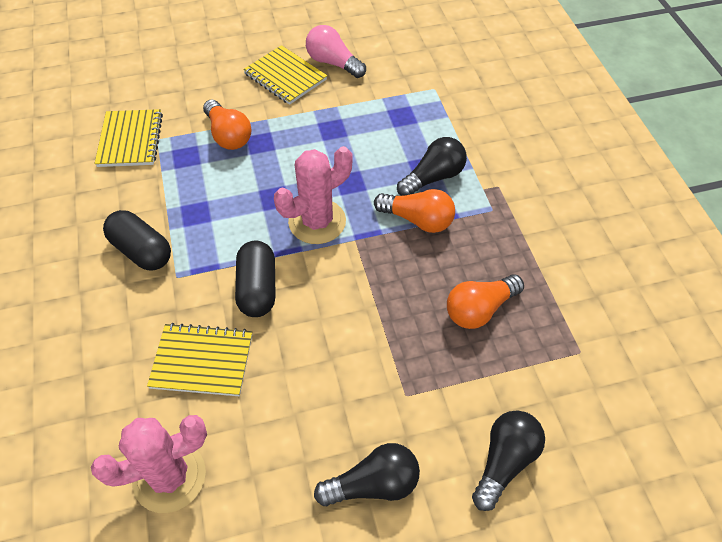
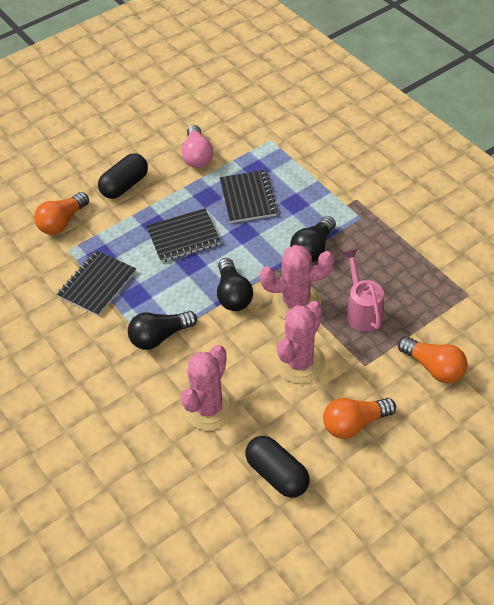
black notebook: 0 -> 3
pink cactus: 2 -> 3
pink watering can: 0 -> 1
yellow notebook: 3 -> 0

